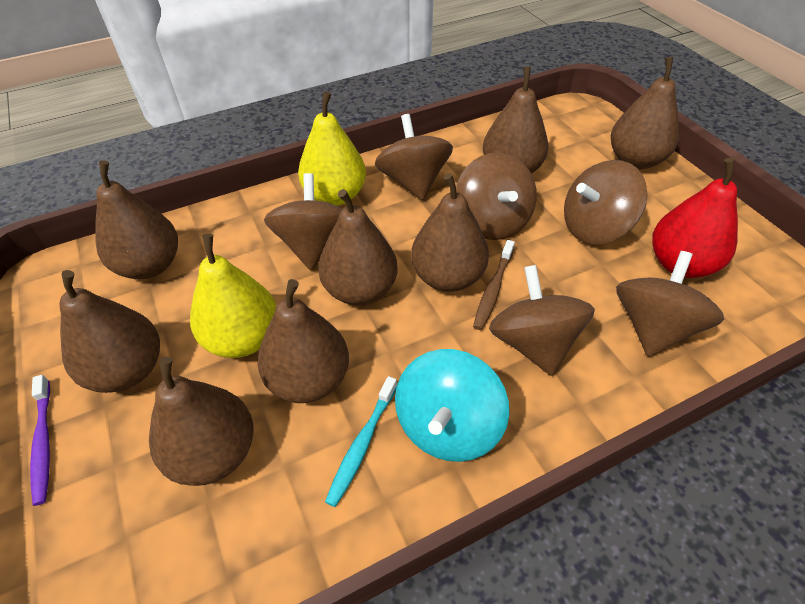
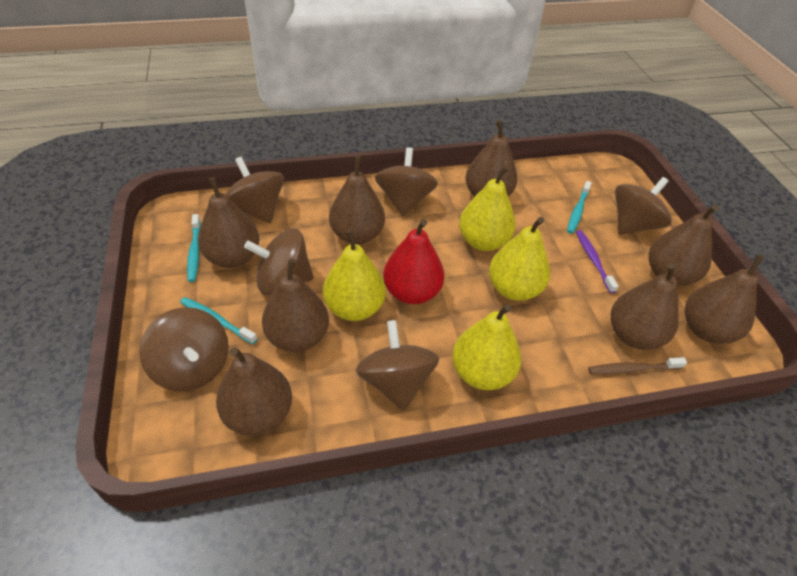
turquoise spinning top: 1 -> 0
turquoise toothbrush: 1 -> 3
yellow pear: 2 -> 4

